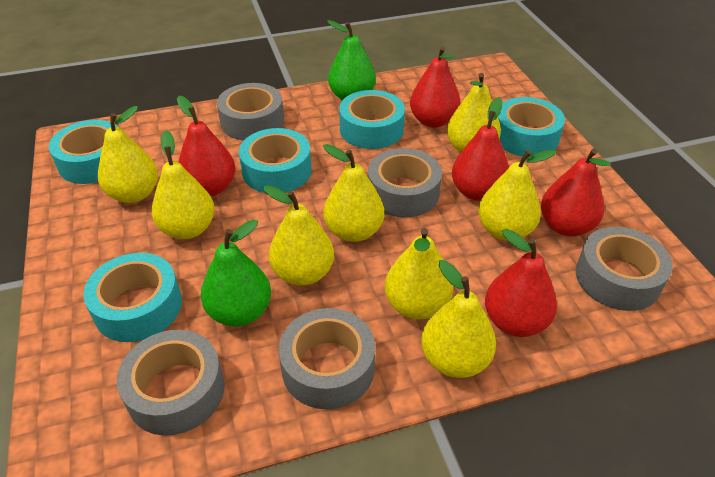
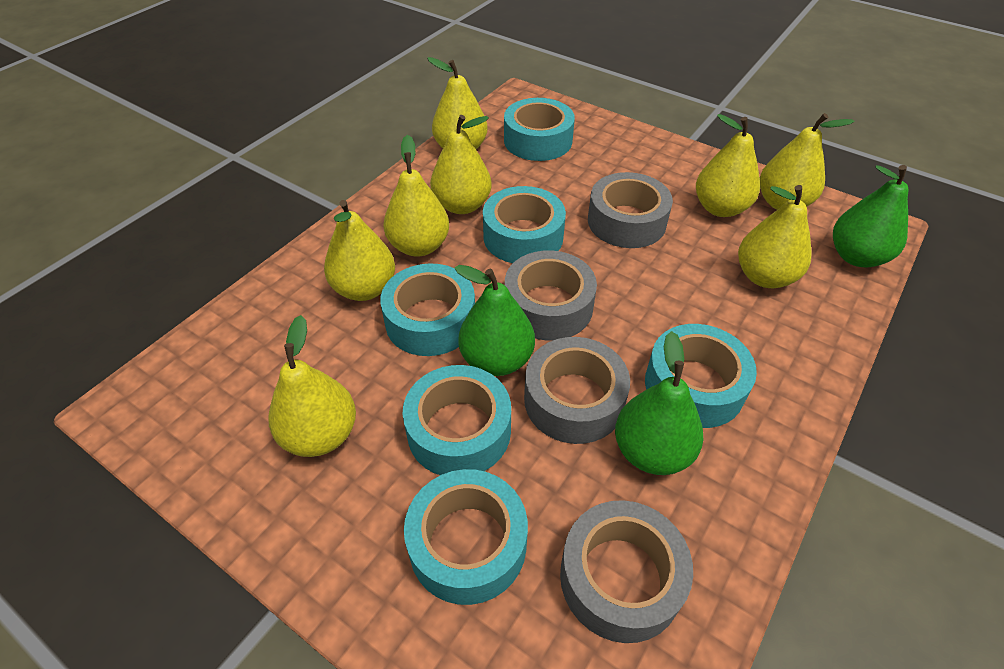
green pear: 2 -> 3
grey tape: 5 -> 4
red pear: 5 -> 0
turquoise tape: 5 -> 6

